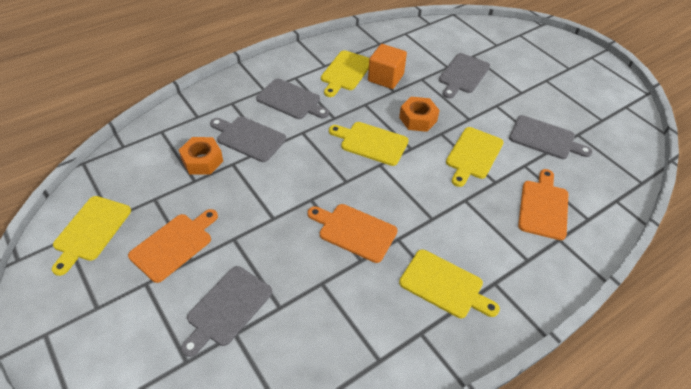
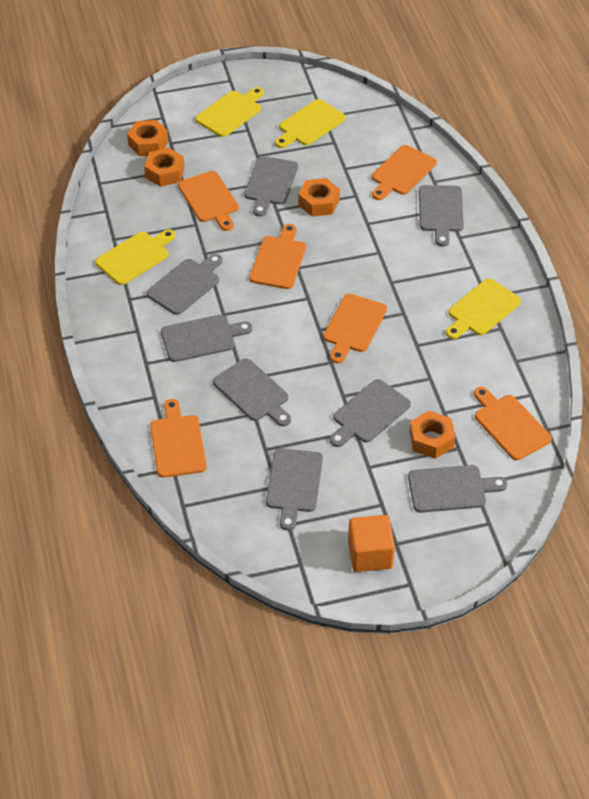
grey cutting board: 5 -> 8
orange cutting board: 3 -> 6
orange nut: 2 -> 4
yellow cutting board: 5 -> 4

